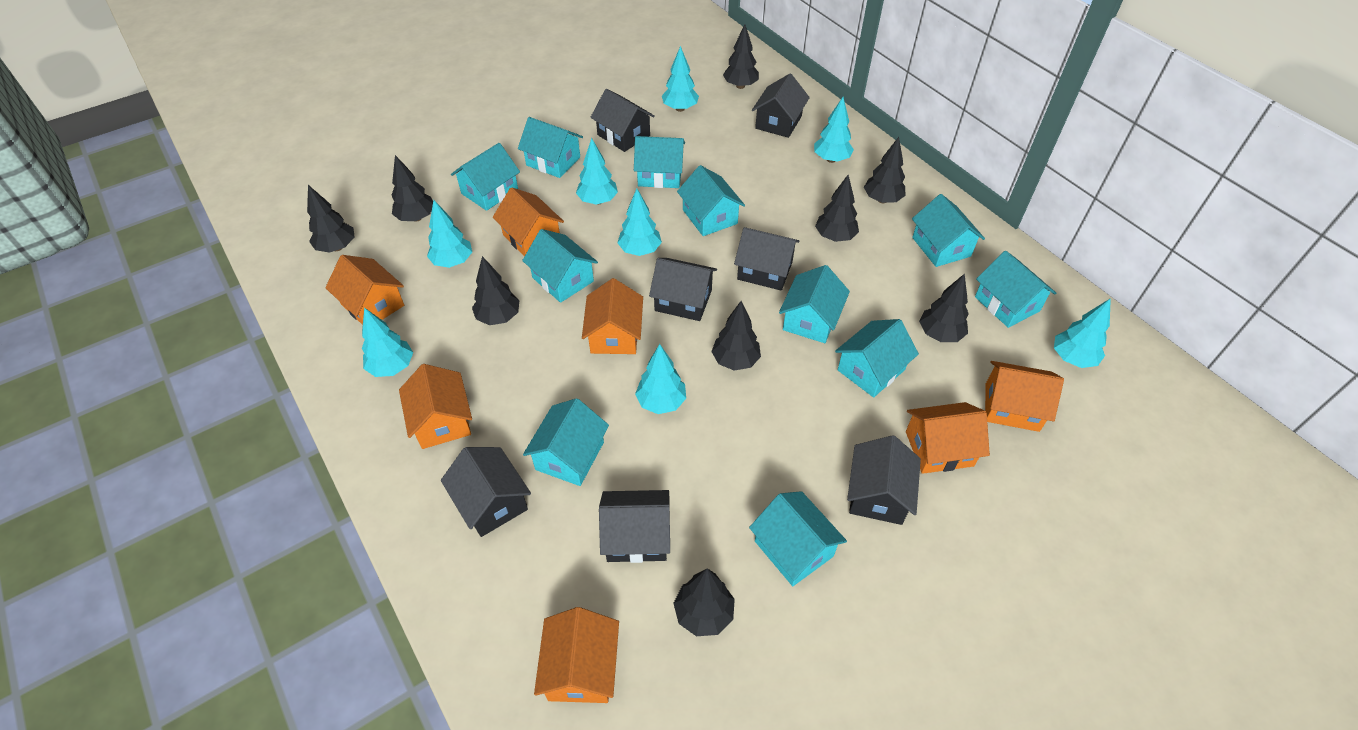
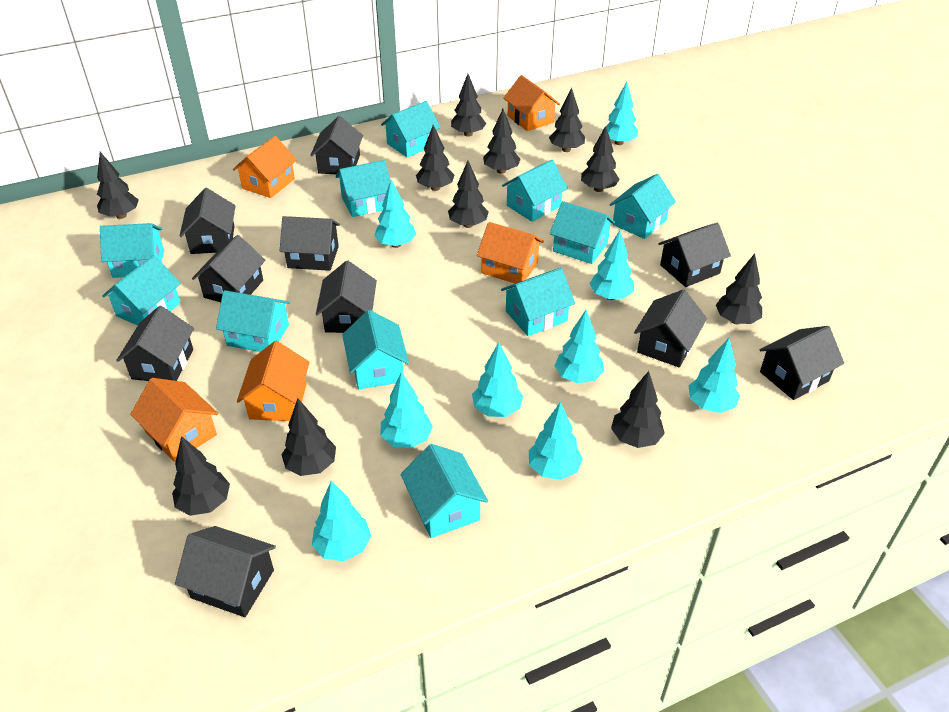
black house: 7 -> 10
black tree: 9 -> 11
orange house: 7 -> 5
turquoise tree: 8 -> 9

